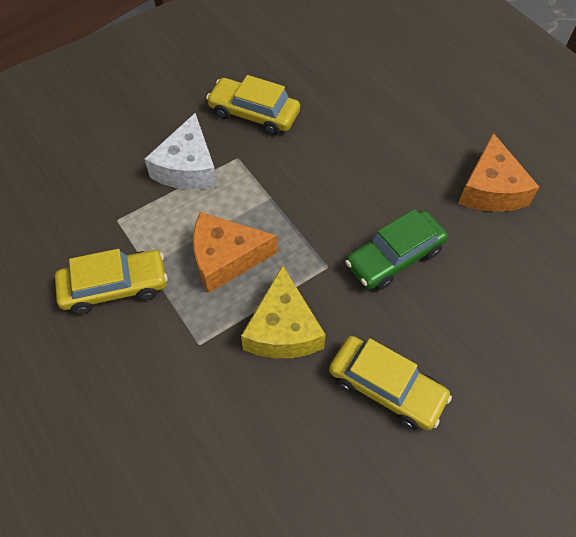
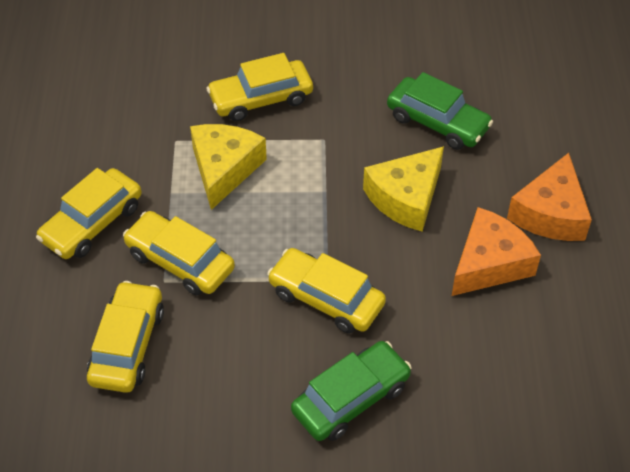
green car: 1 -> 2
white cheese: 1 -> 0
yellow car: 3 -> 5
yellow cheese: 1 -> 2

